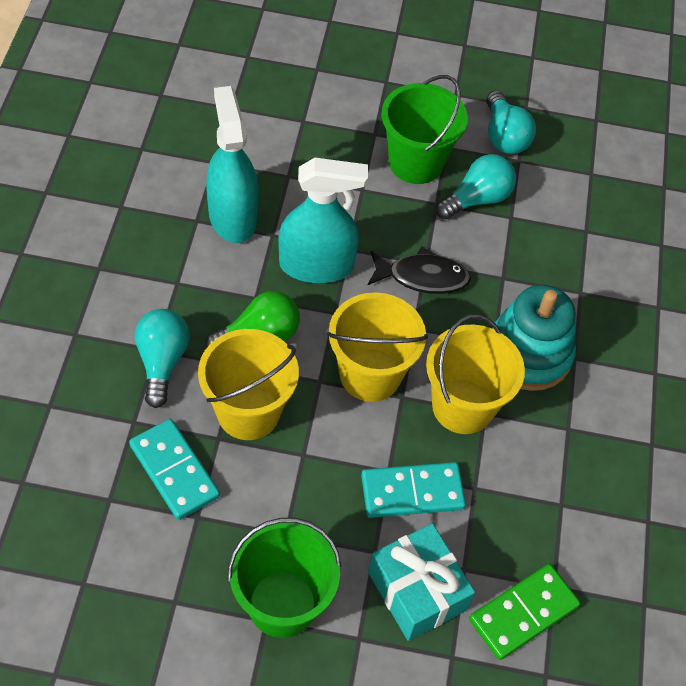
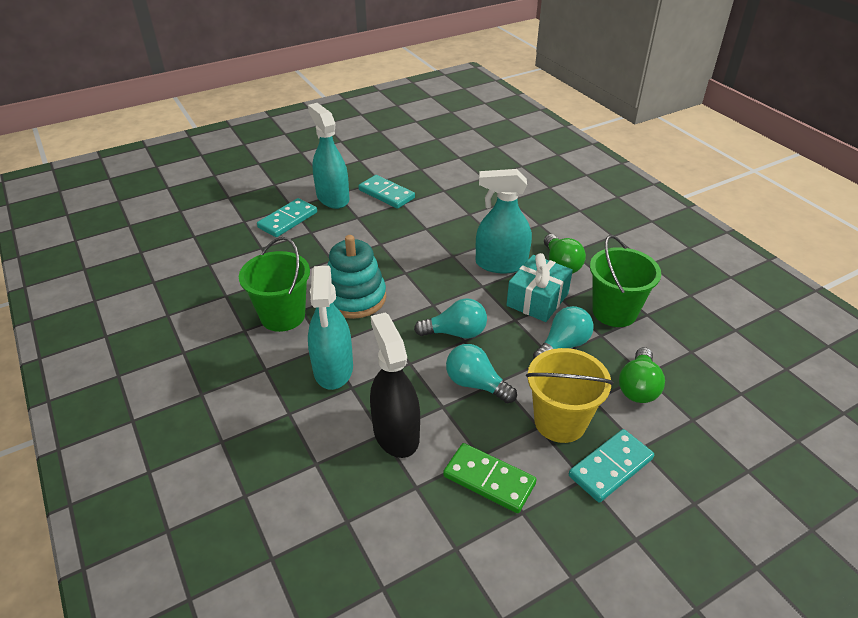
black fish: 1 -> 0
black spray bottle: 0 -> 1
green light bulb: 1 -> 2
turquoise domino: 2 -> 3
turquoise spray bottle: 2 -> 3
yellow bucket: 3 -> 1

